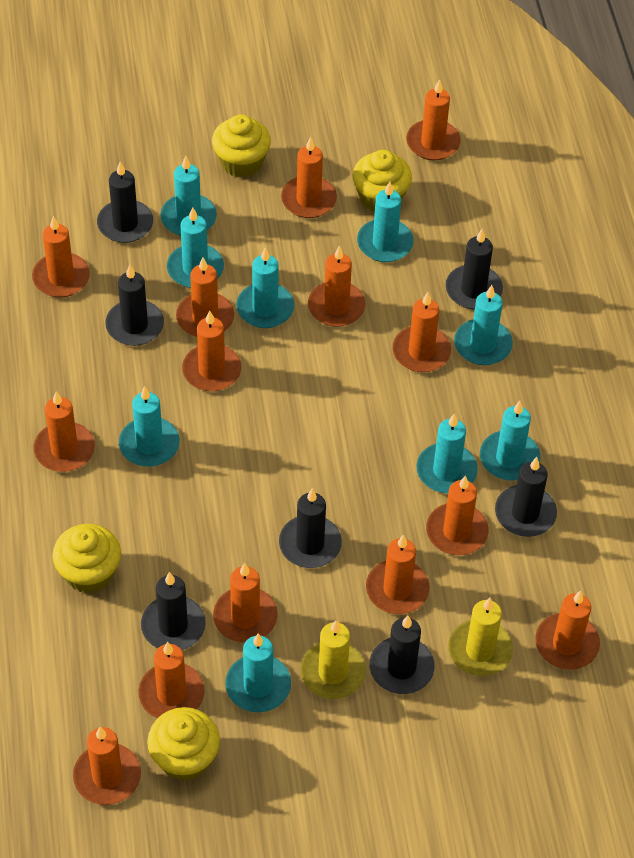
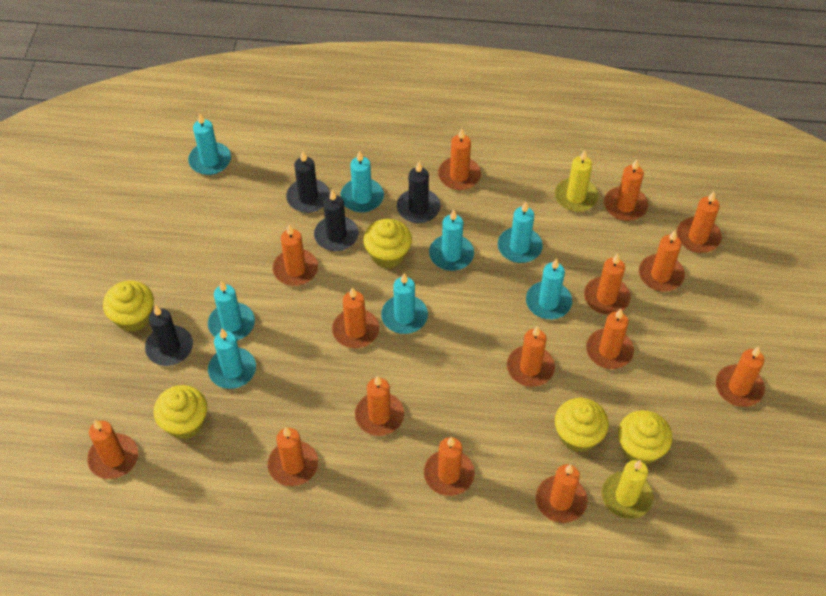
black candle: 7 -> 4
orange candle: 14 -> 15
turquoise candle: 9 -> 8
yellow cupcake: 4 -> 5

